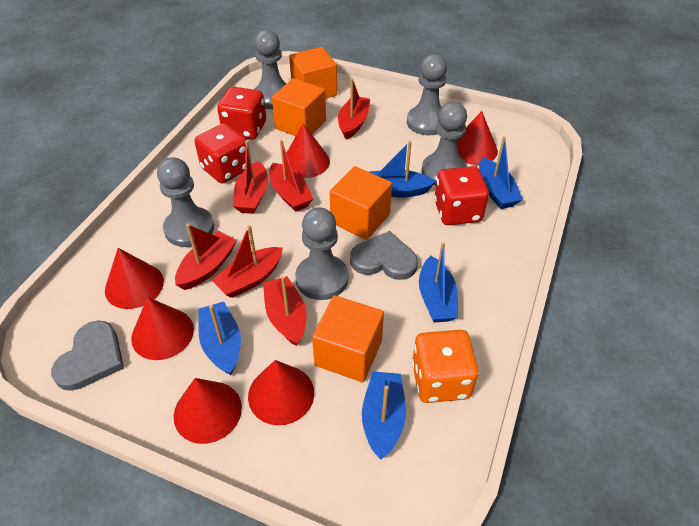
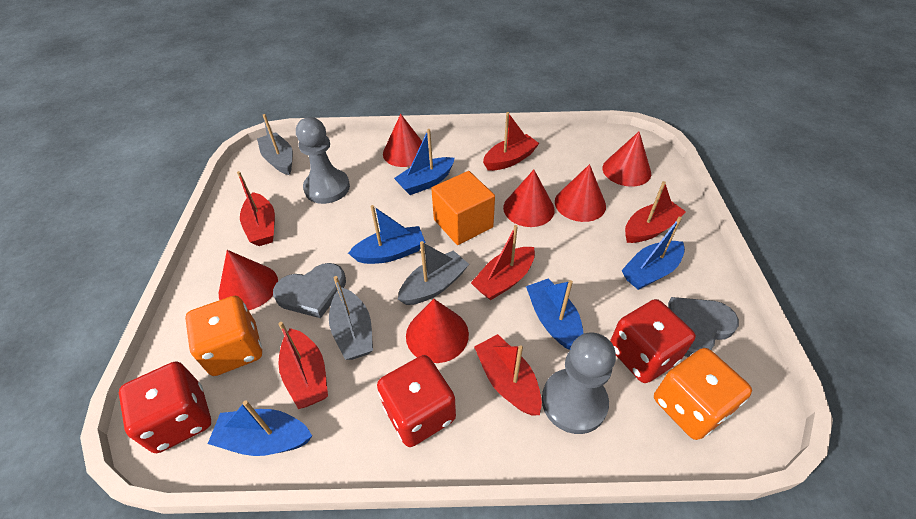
grey boat: 0 -> 3
grey pawn: 5 -> 2
orange cube: 4 -> 1
orange dice: 1 -> 2

